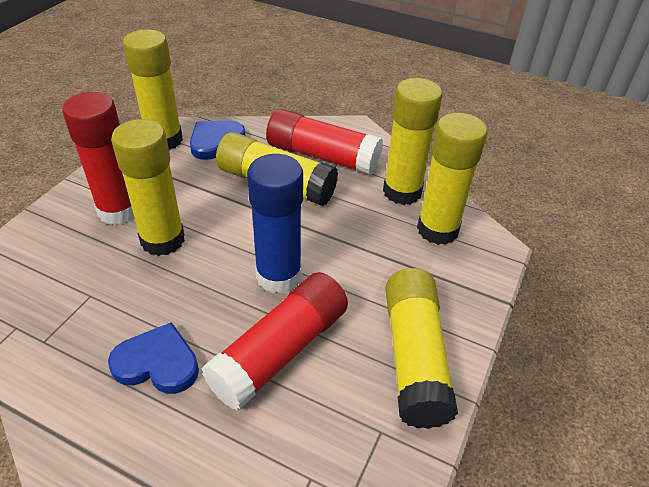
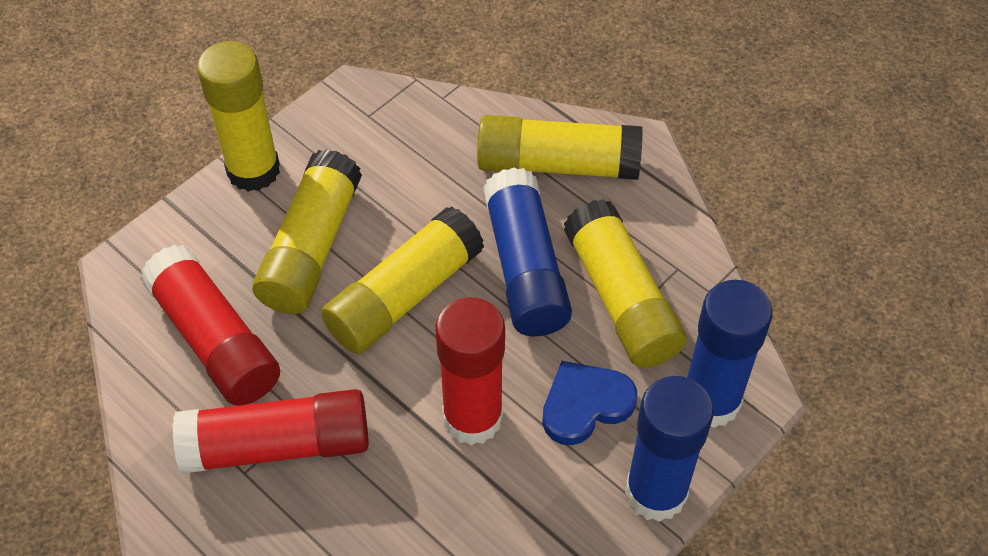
blue glue stick: 1 -> 3
blue heart: 2 -> 1
yellow glue stick: 6 -> 5

